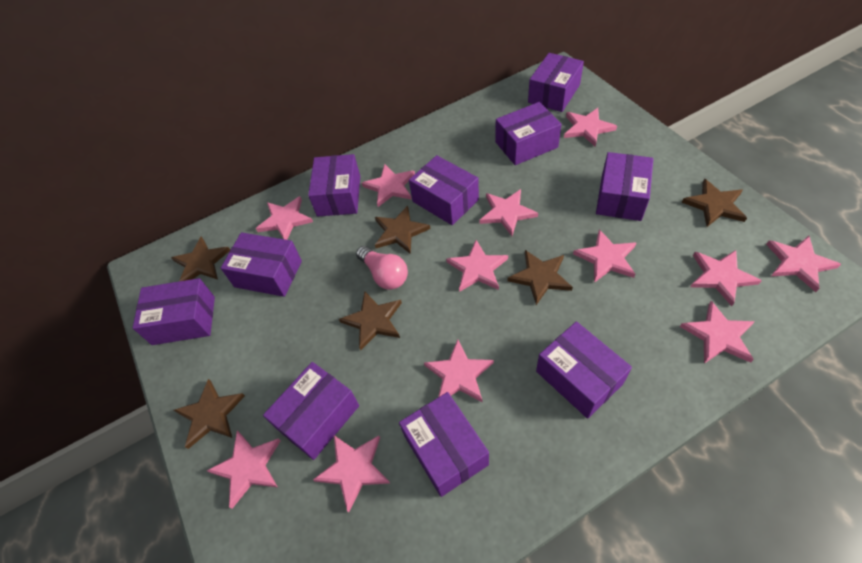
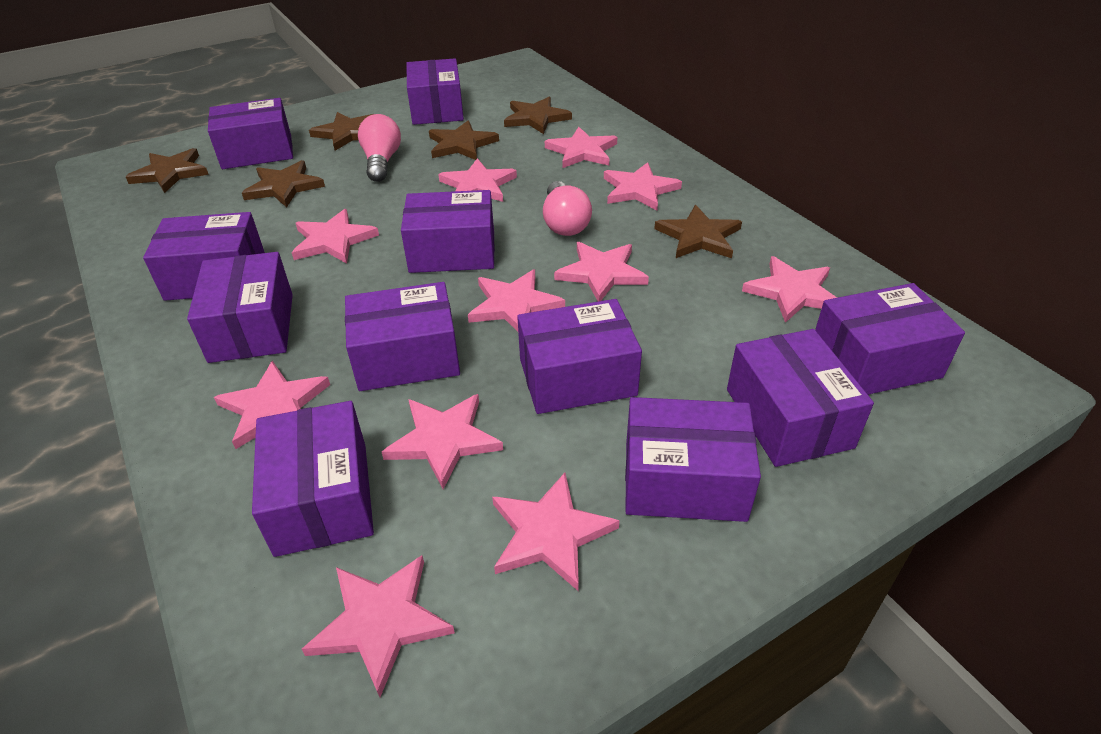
pink light bulb: 1 -> 2
pink star: 12 -> 11
purple box: 10 -> 11

